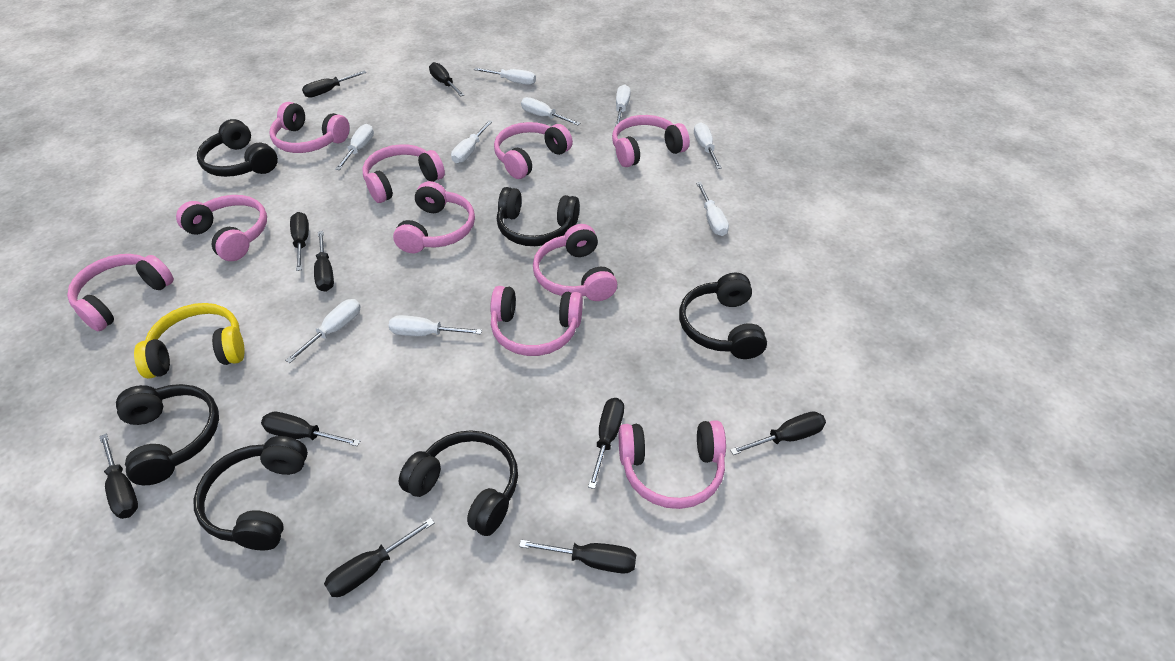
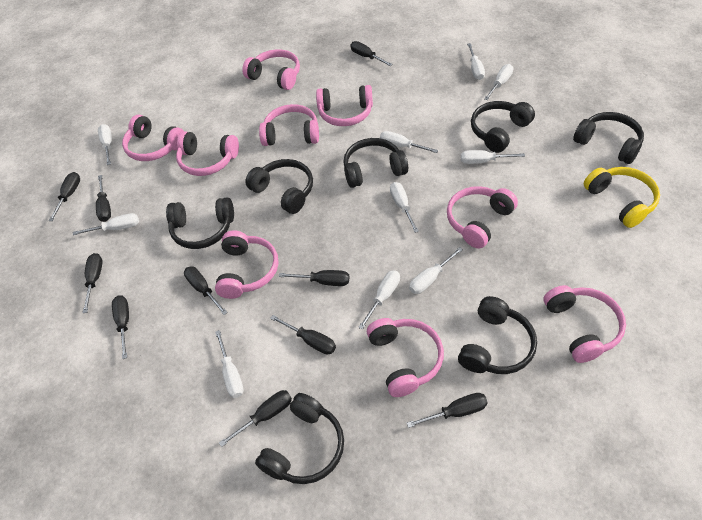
black headphones: 6 -> 7
pink headphones: 10 -> 9
white screwdriver: 9 -> 10

